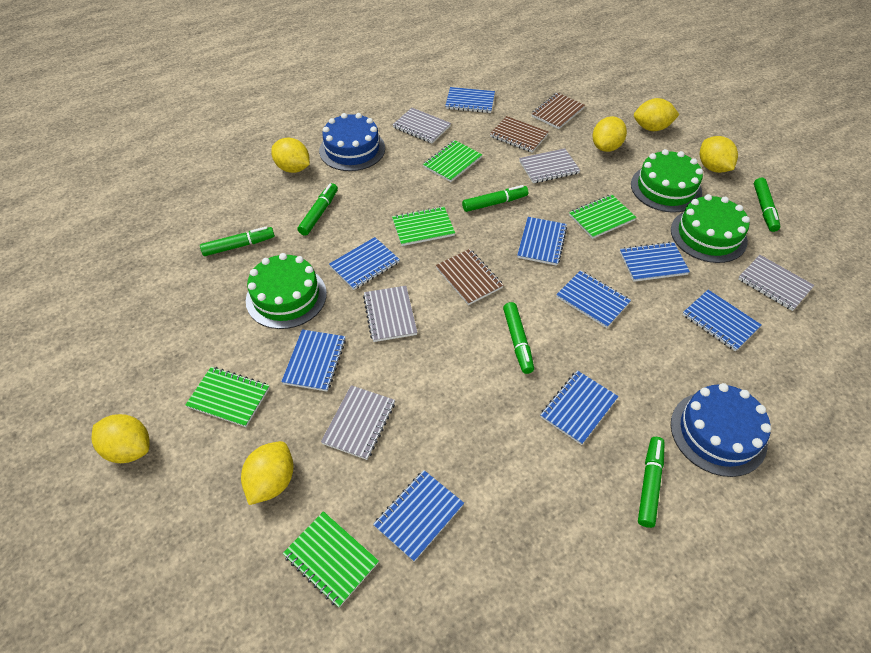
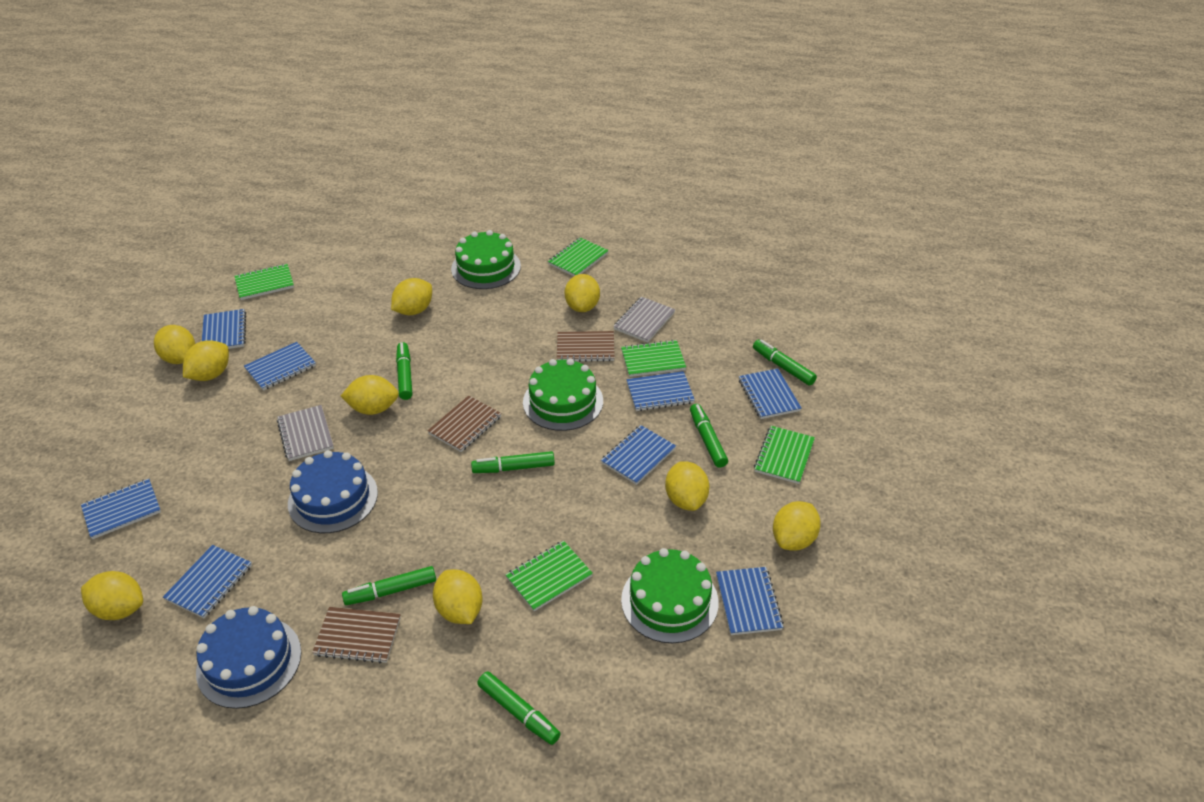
blue notebook: 9 -> 8
grey notebook: 5 -> 2
yellow lemon: 6 -> 9

